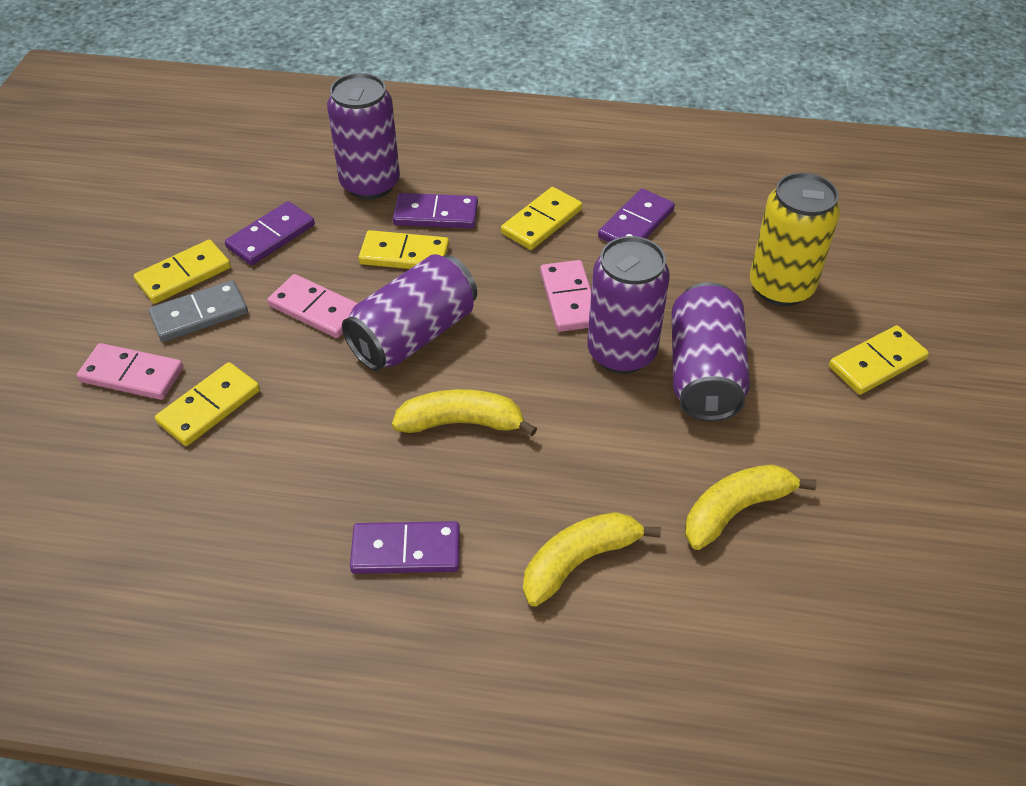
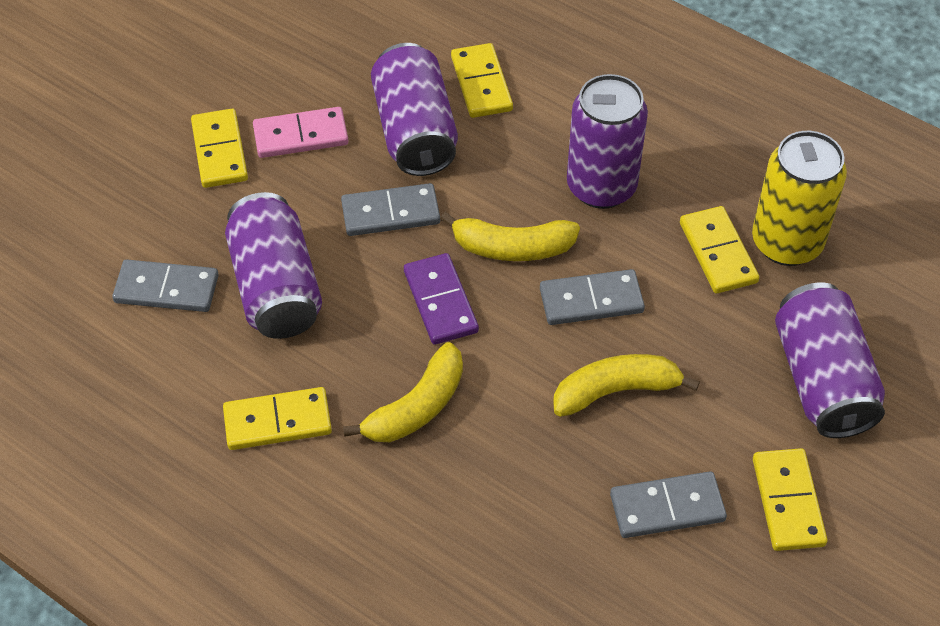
grey domino: 1 -> 4
pink domino: 3 -> 1
purple domino: 4 -> 1

